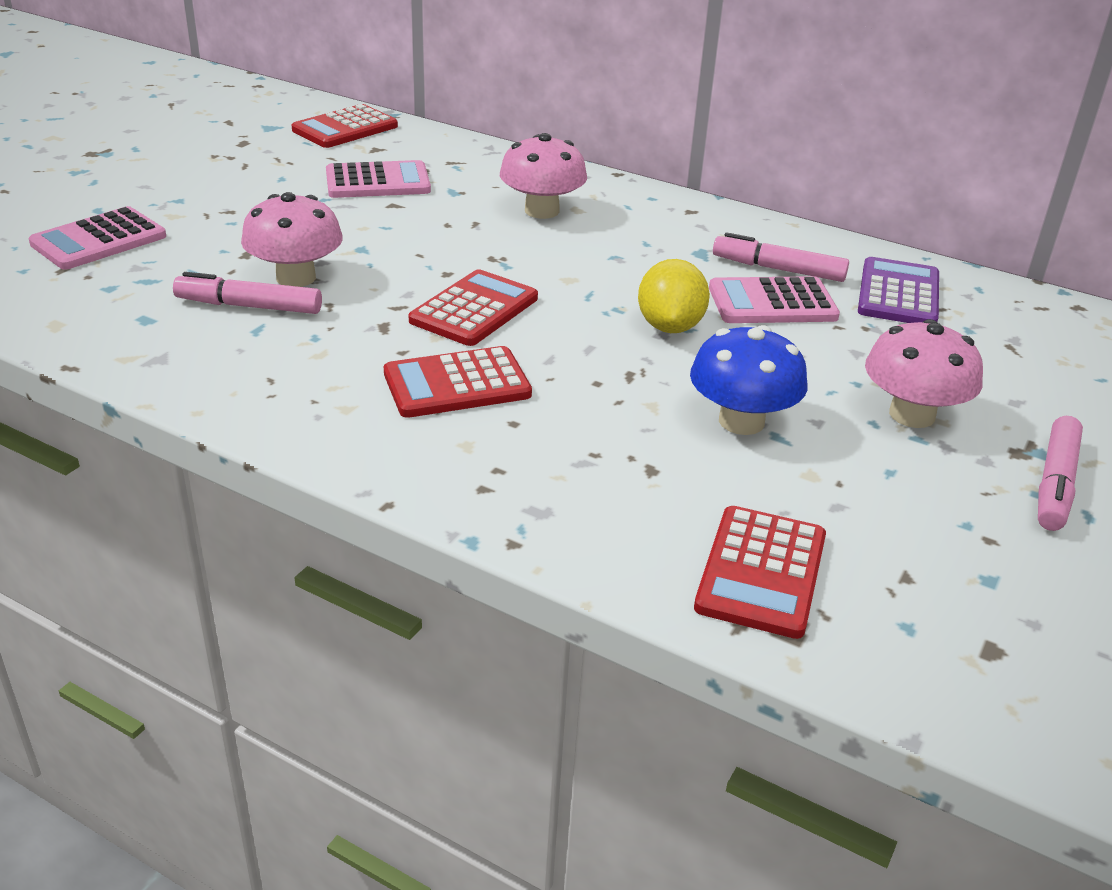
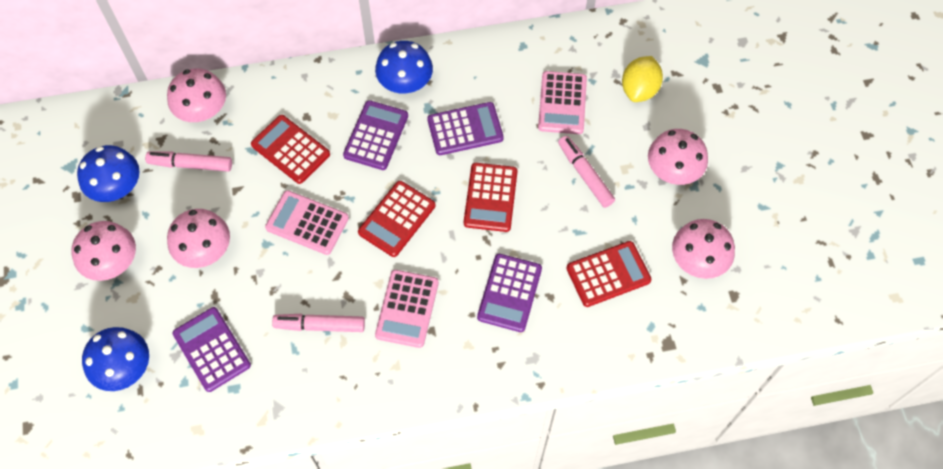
blue mushroom: 1 -> 3
pink mushroom: 3 -> 5
purple calculator: 1 -> 4

